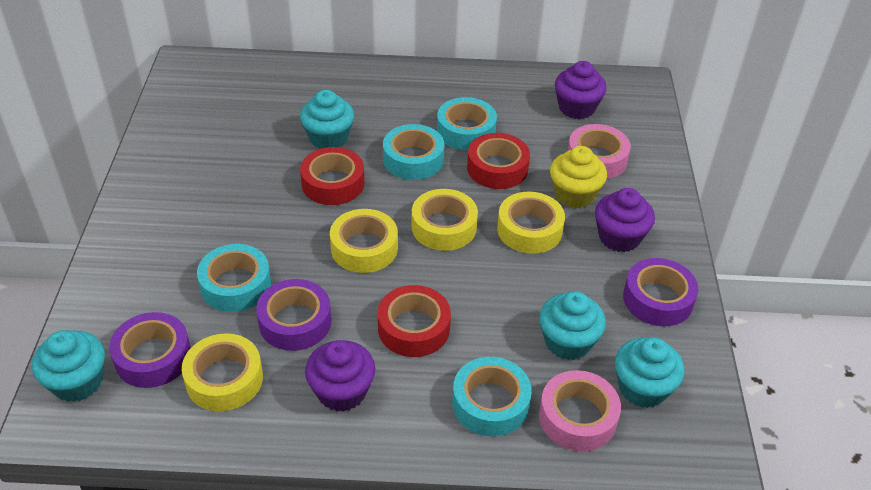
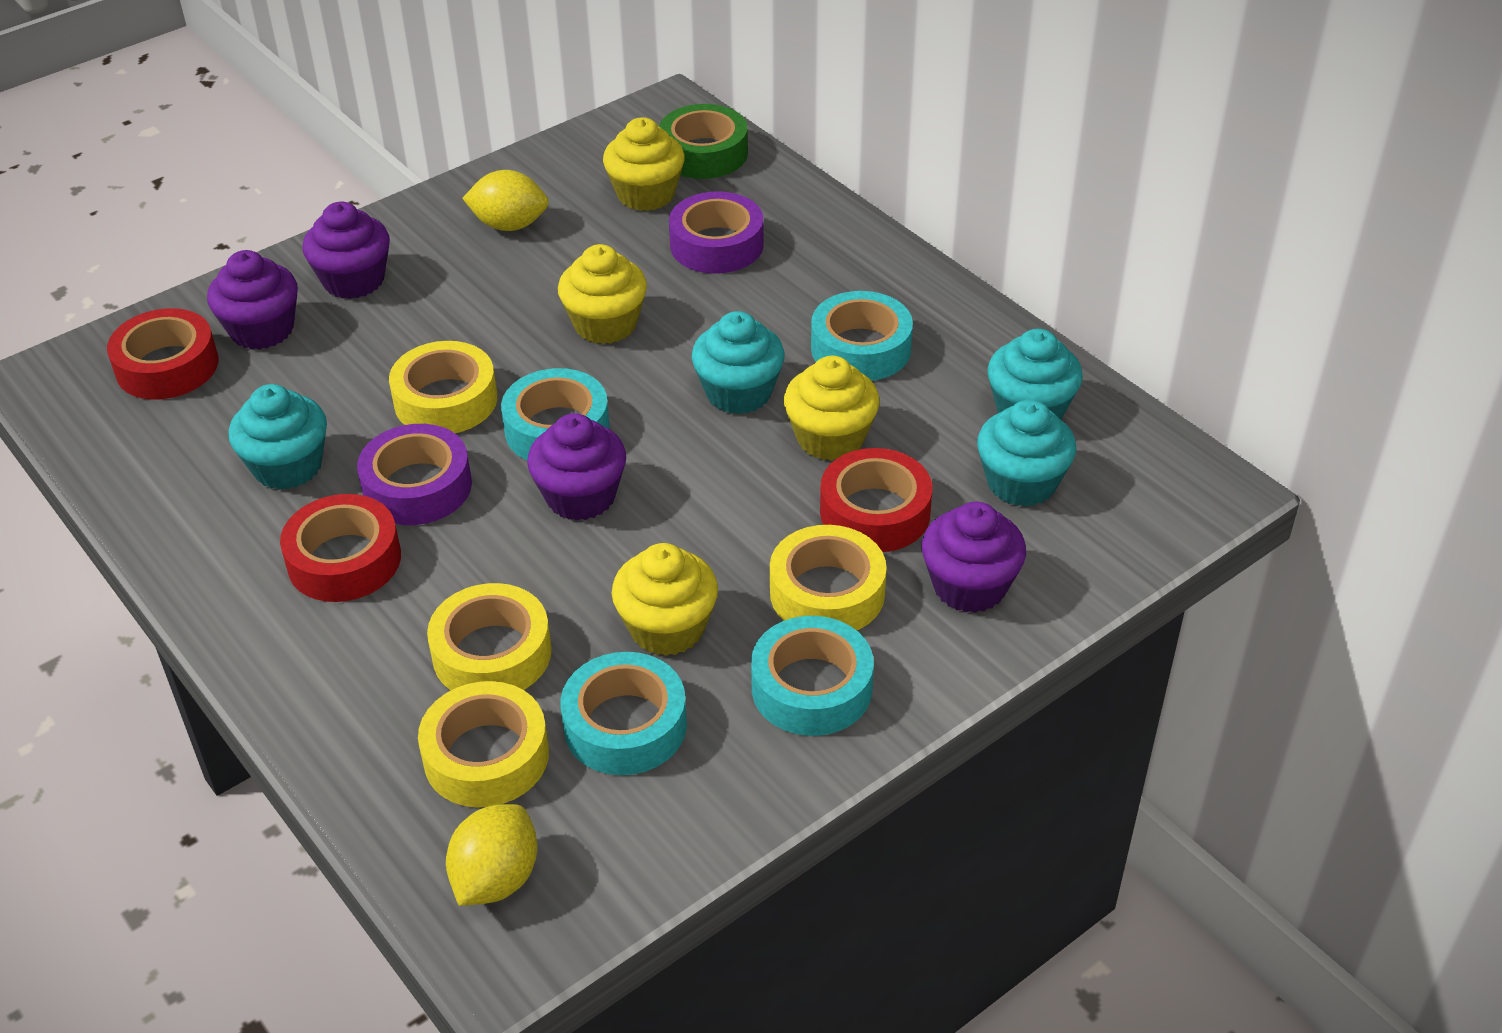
green tape: 0 -> 1
pink tape: 2 -> 0
purple cupcake: 3 -> 4
purple tape: 3 -> 2
yellow cupcake: 1 -> 4
yellow lemon: 0 -> 2

